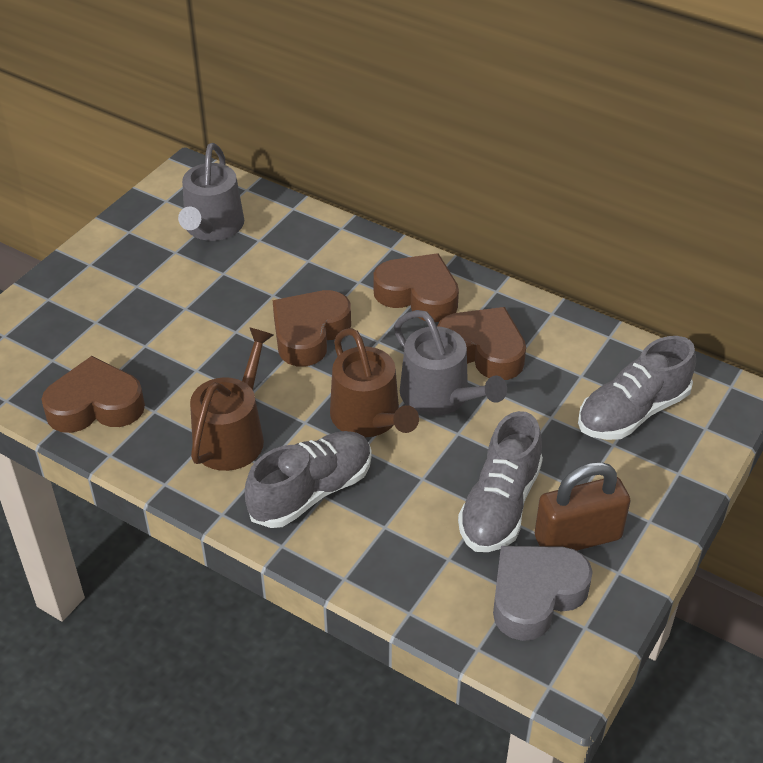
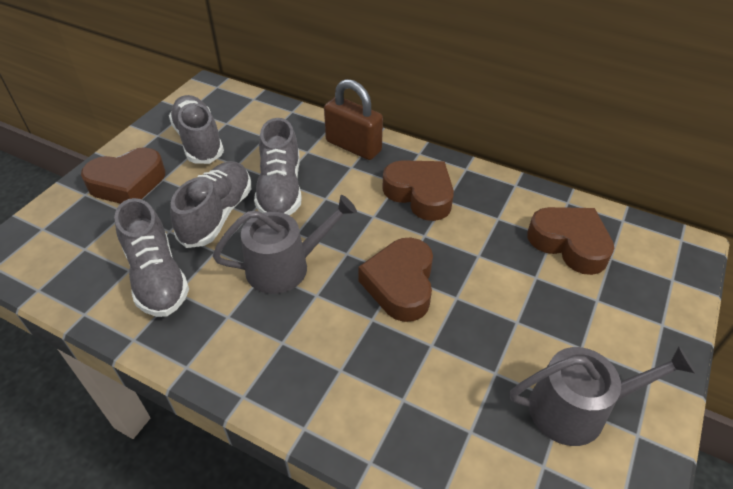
brown watering can: 2 -> 0
grey heart: 1 -> 0
grey shoe: 3 -> 4

